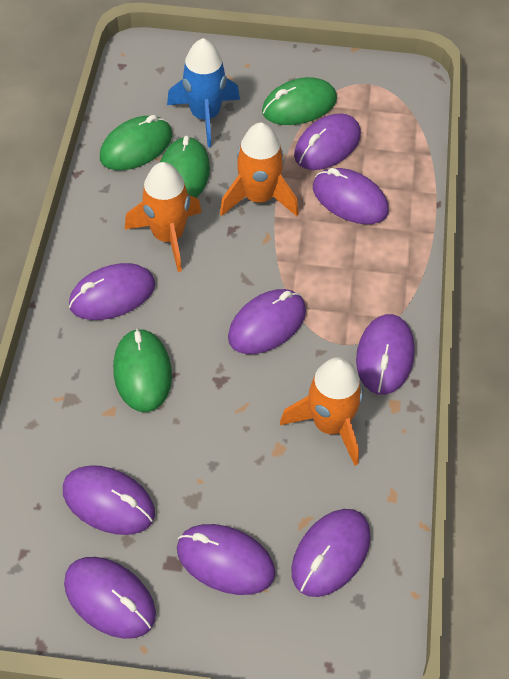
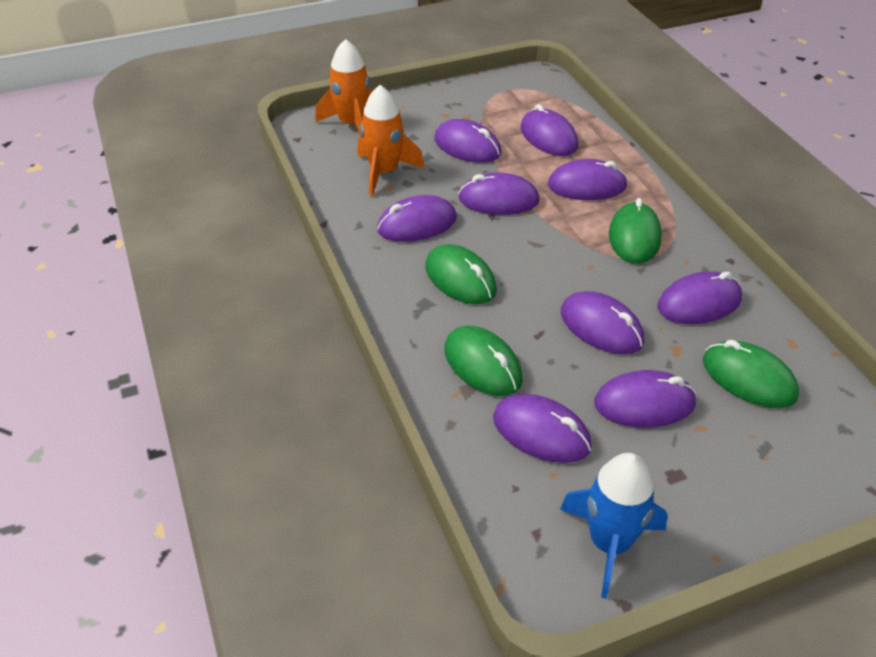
orange rocket: 3 -> 2

